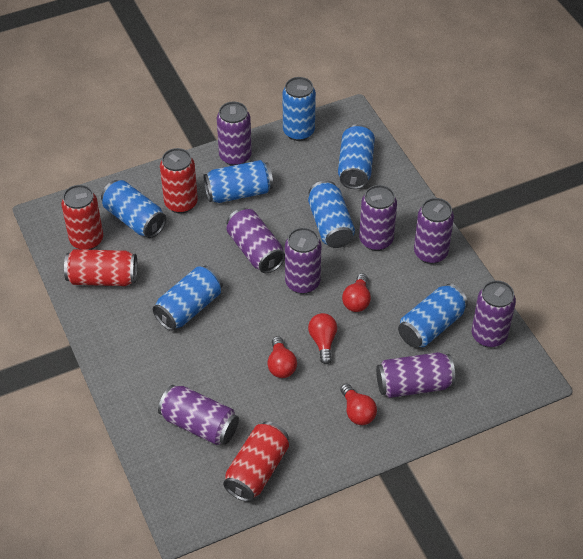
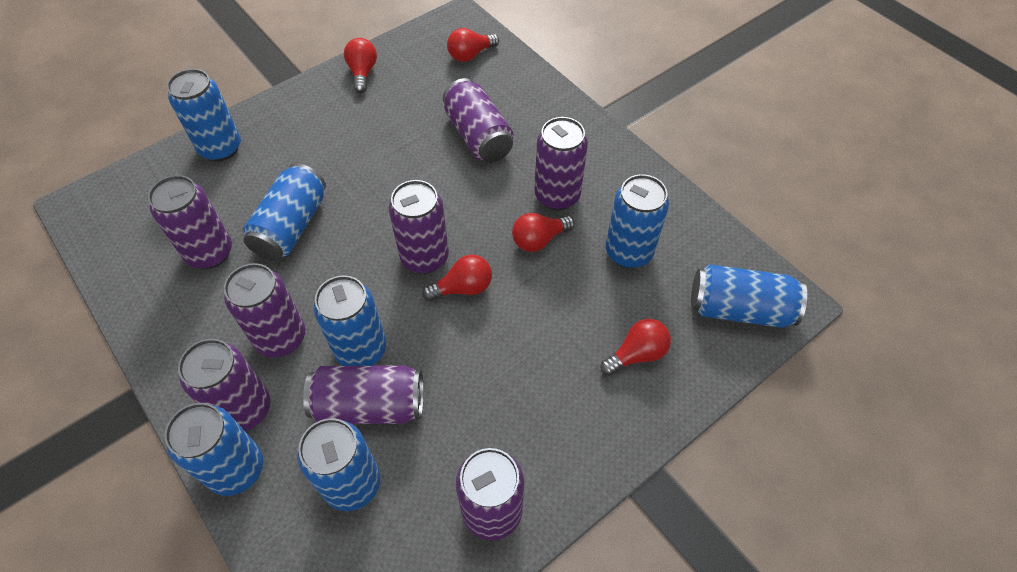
red can: 4 -> 0
red light bulb: 4 -> 5

